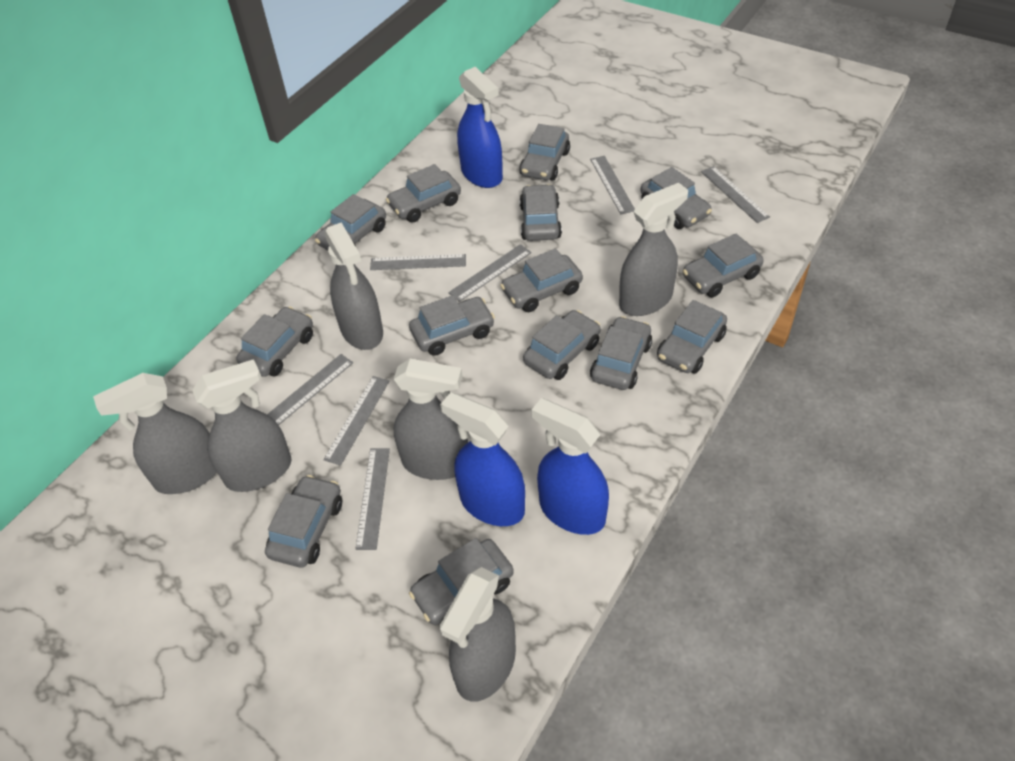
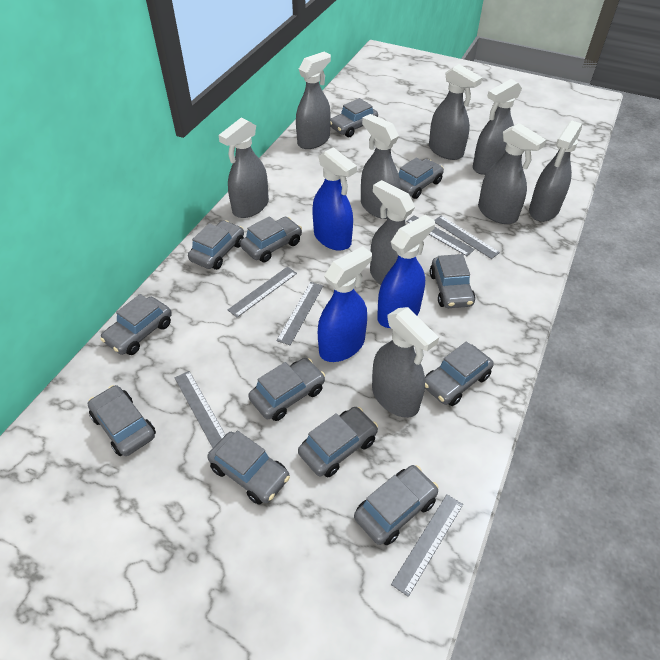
grey car: 14 -> 12
grey ruler: 7 -> 6
grey spray bottle: 6 -> 9

